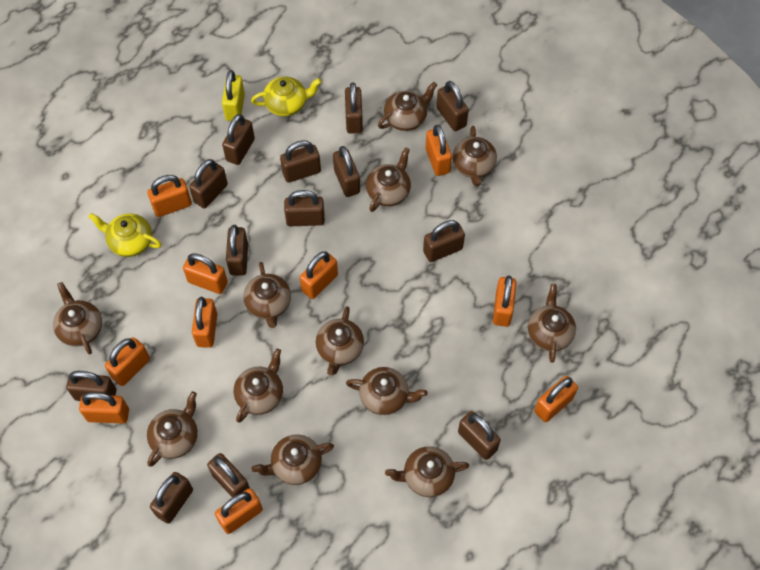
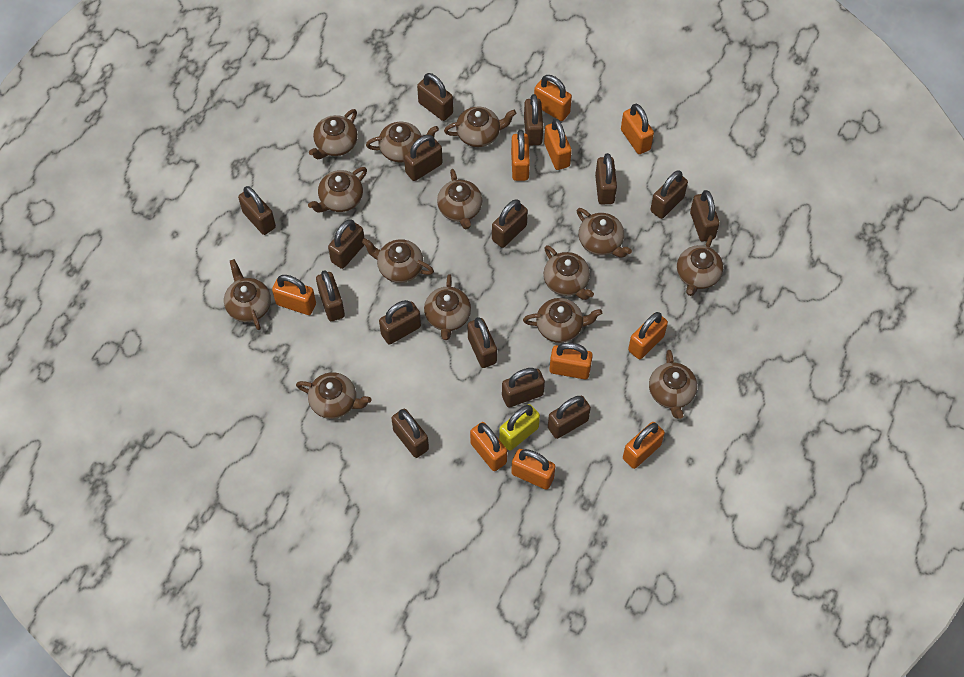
brown padlock: 13 -> 15
brown teapot: 12 -> 14
yellow teapot: 2 -> 0

